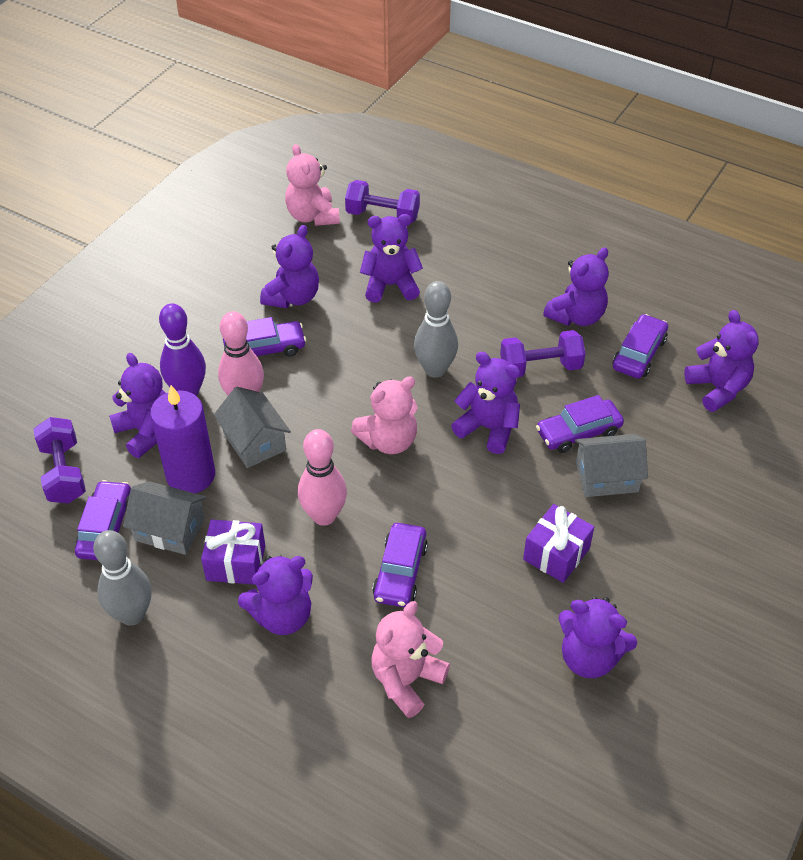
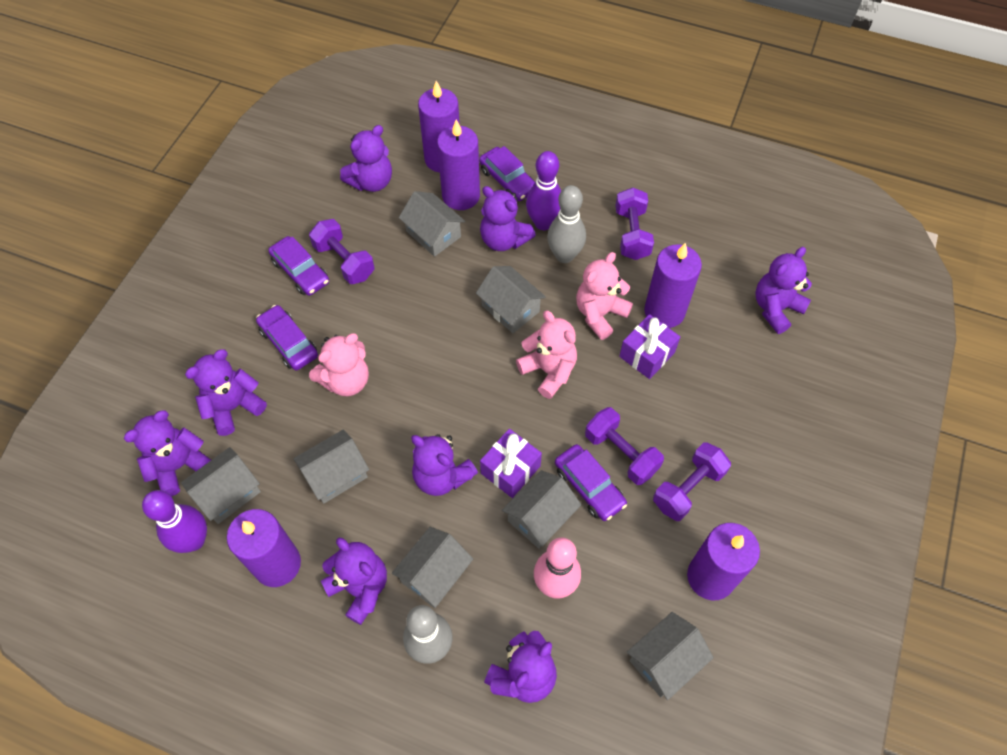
grey house: 3 -> 7
pink bowling pin: 2 -> 1
purple bowling pin: 1 -> 2
purple candle: 1 -> 5
purple car: 5 -> 4
purple dumbbell: 3 -> 4

